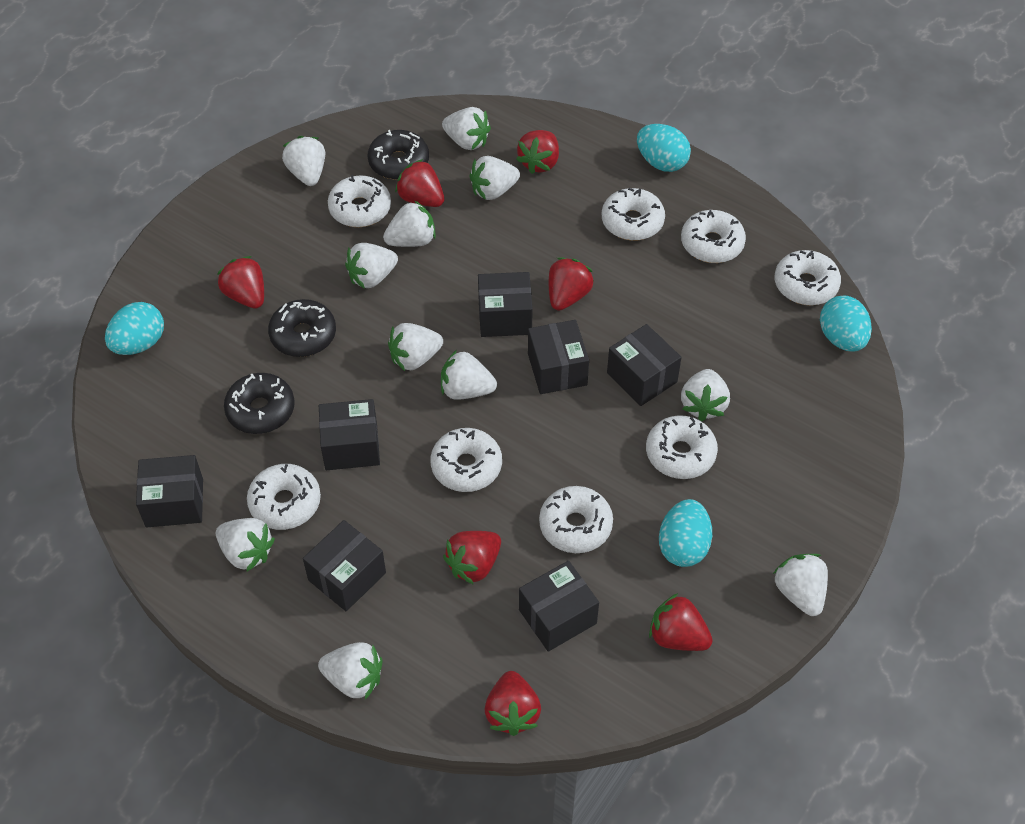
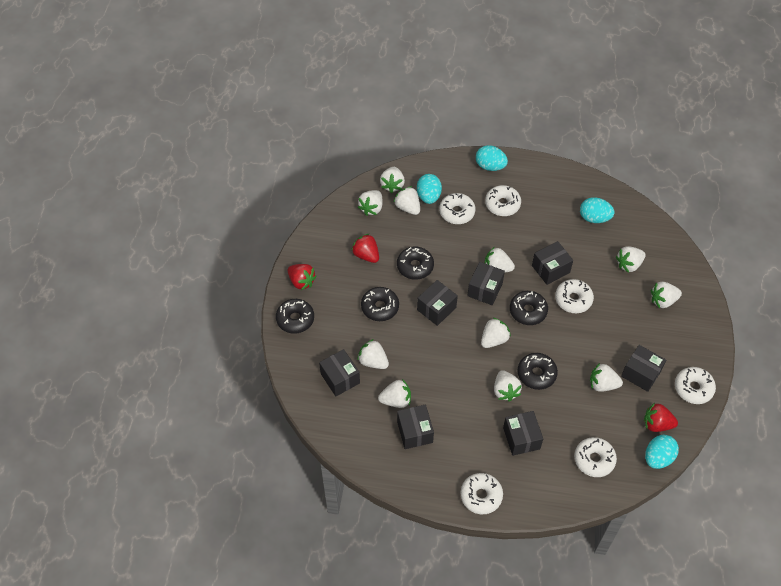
black donut: 3 -> 5
red strawberry: 7 -> 3
white donut: 8 -> 6

